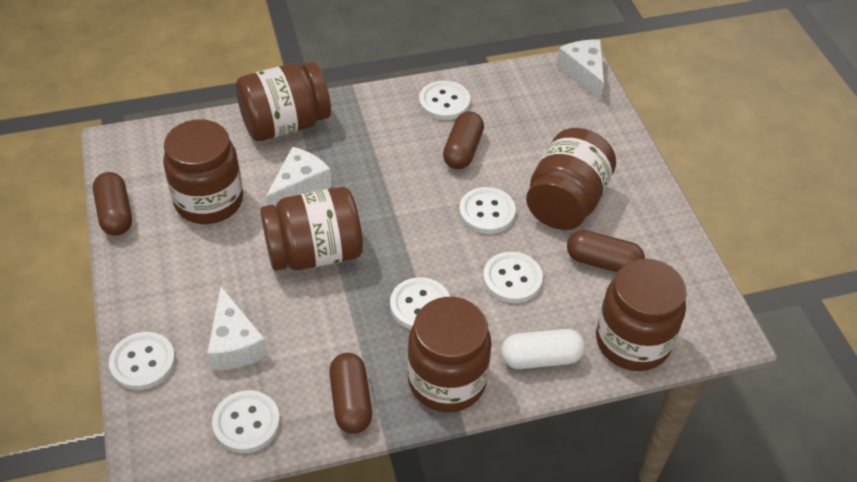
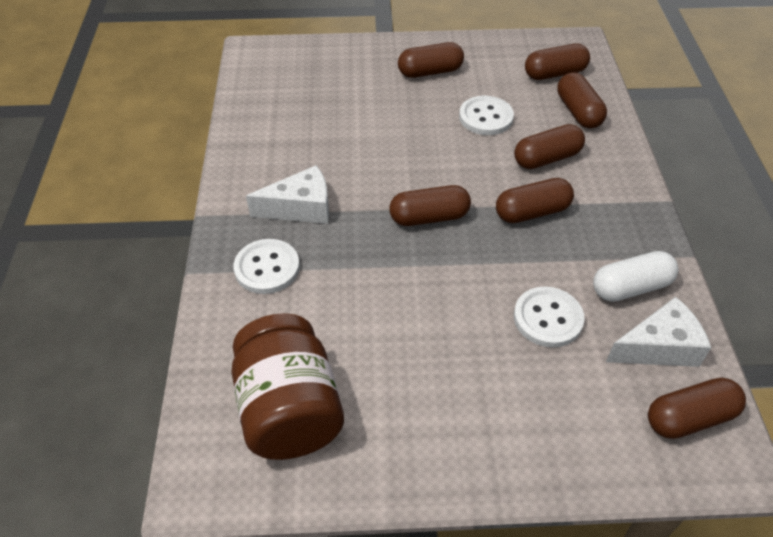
brown capsule: 4 -> 7
brown jar: 6 -> 1
white button: 6 -> 3
white cheese: 3 -> 2

